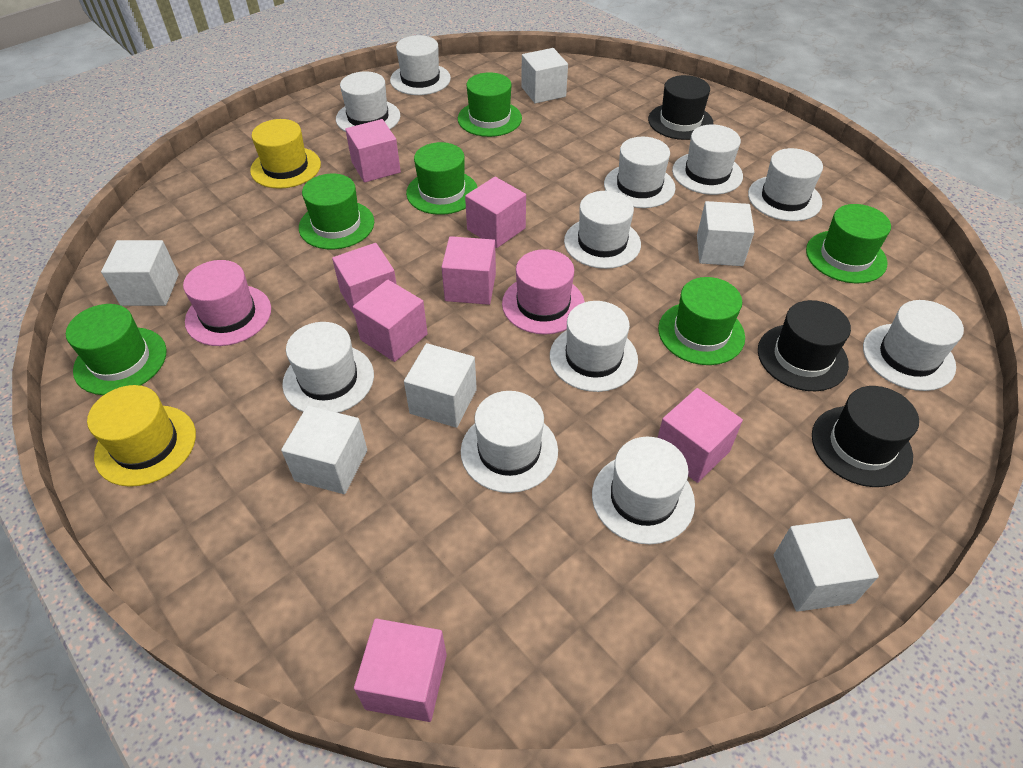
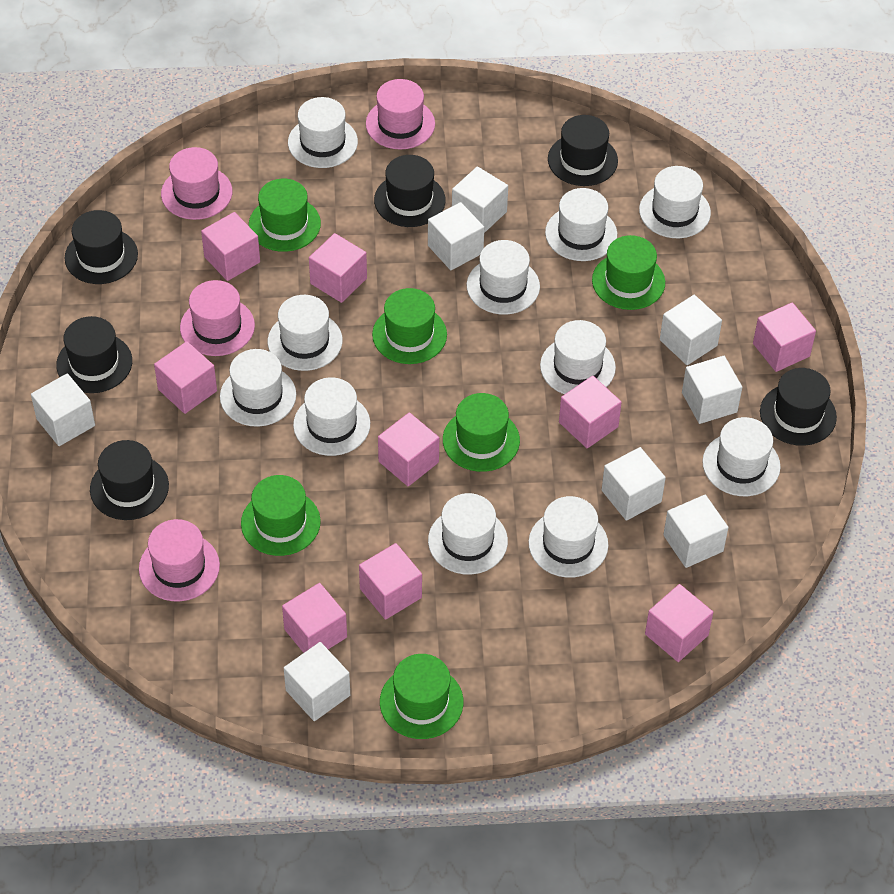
black hat: 3 -> 6
pink cube: 7 -> 9
pink hat: 2 -> 4
white cube: 6 -> 8
yellow hat: 2 -> 0

